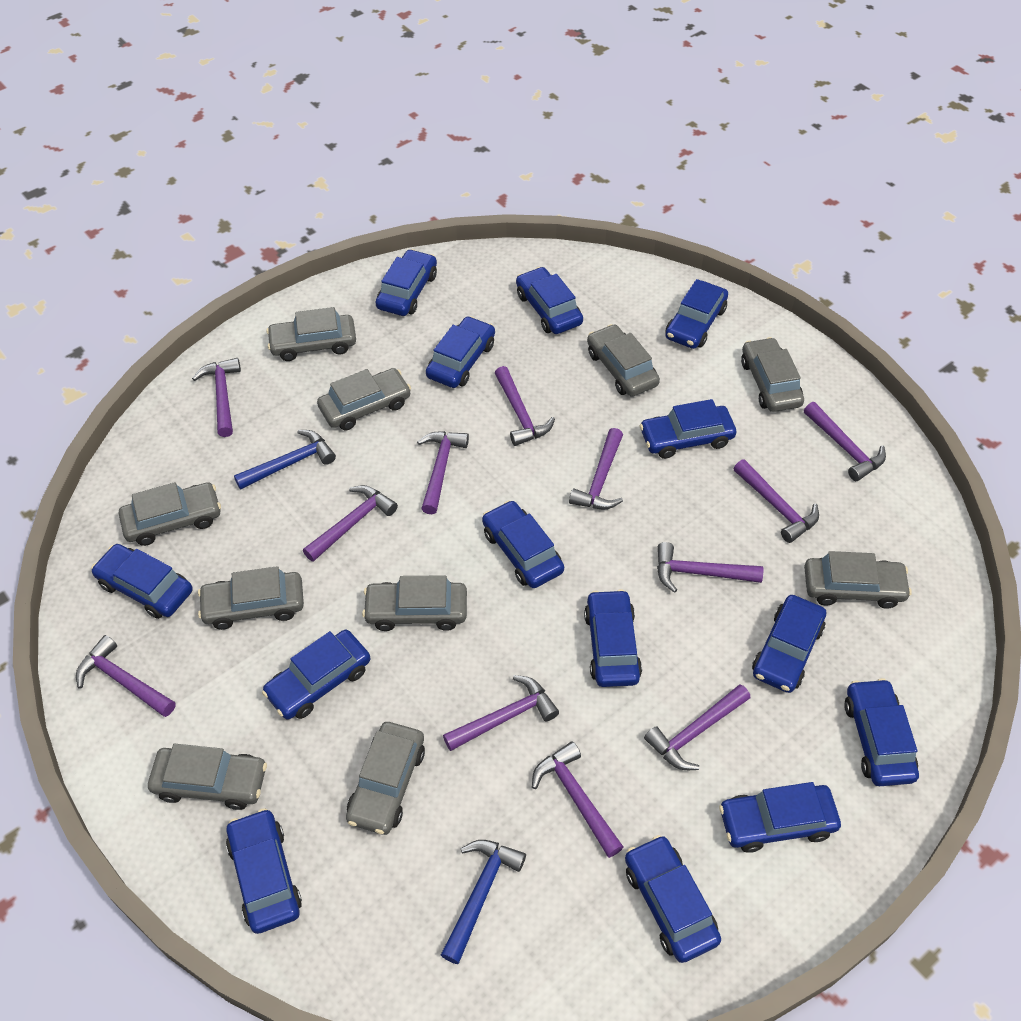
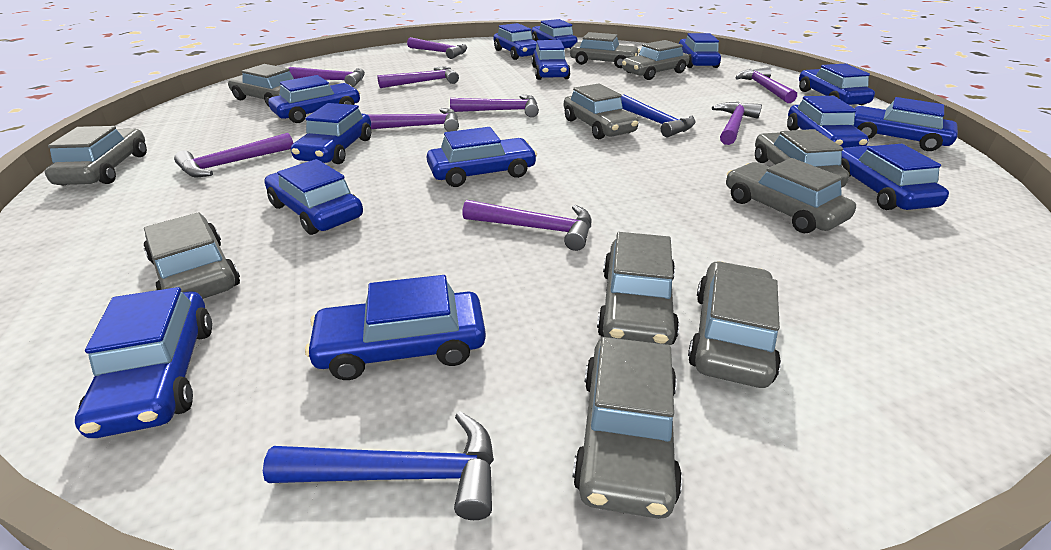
grey car: 10 -> 11
purple hammer: 12 -> 9

